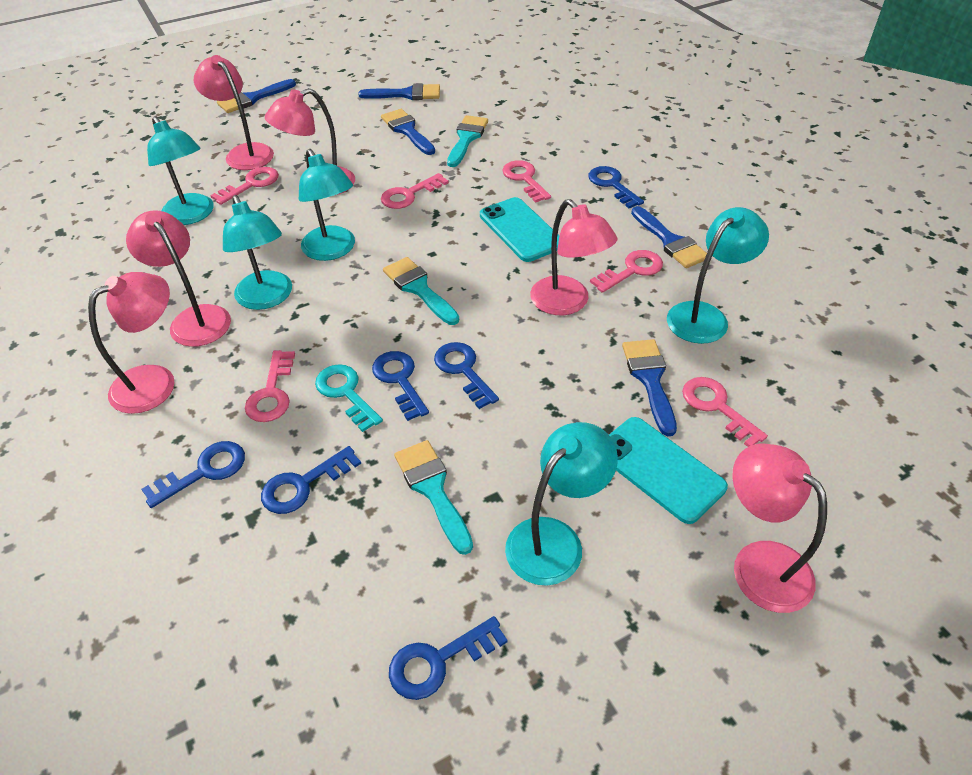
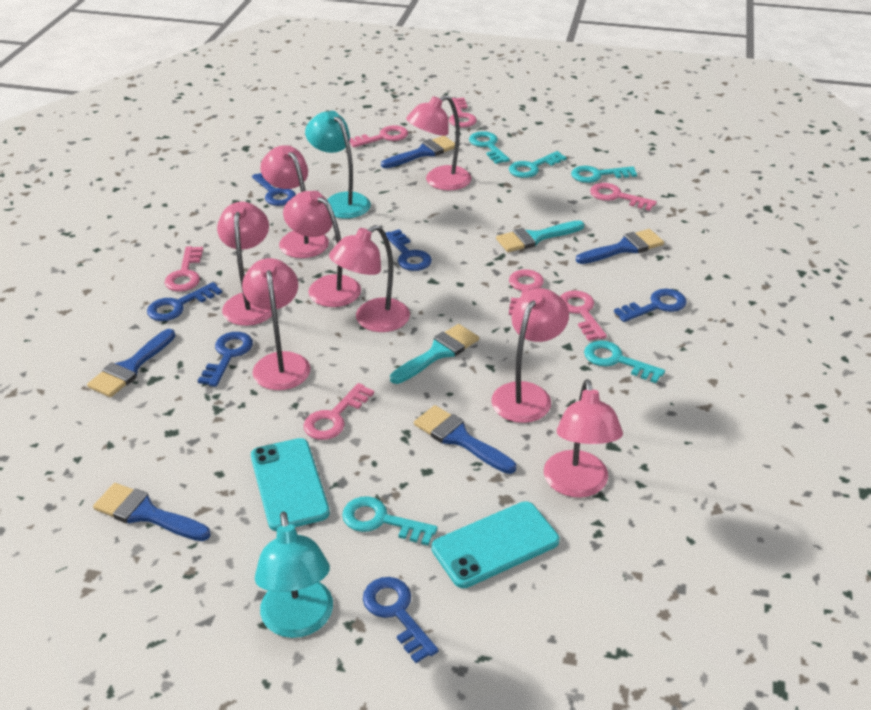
pink key: 6 -> 7
pink lamp: 6 -> 8
turquoise brush: 3 -> 2
turquoise key: 1 -> 5
turquoise lamp: 5 -> 2

